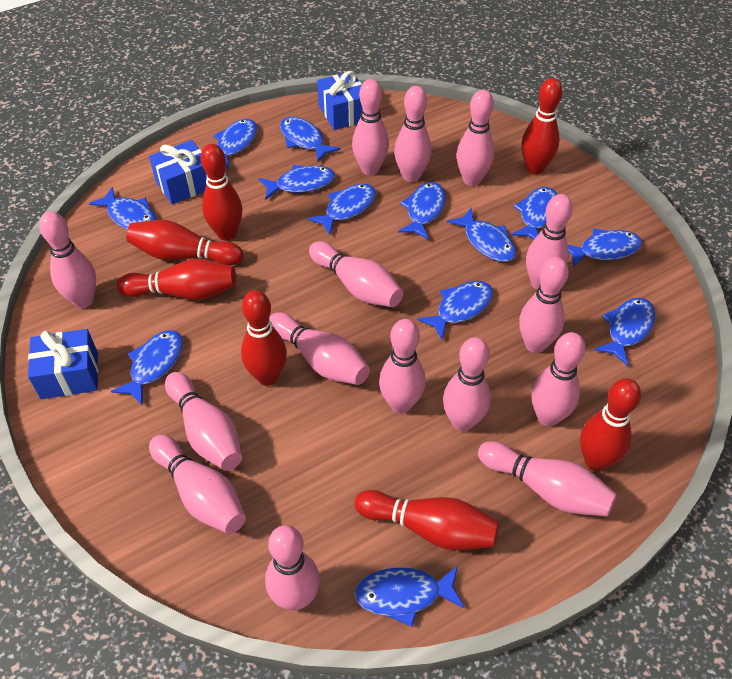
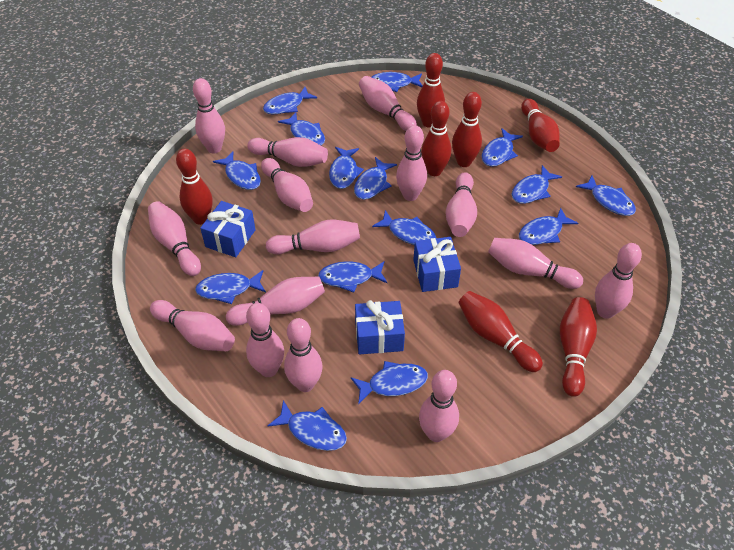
blue fish: 13 -> 15

